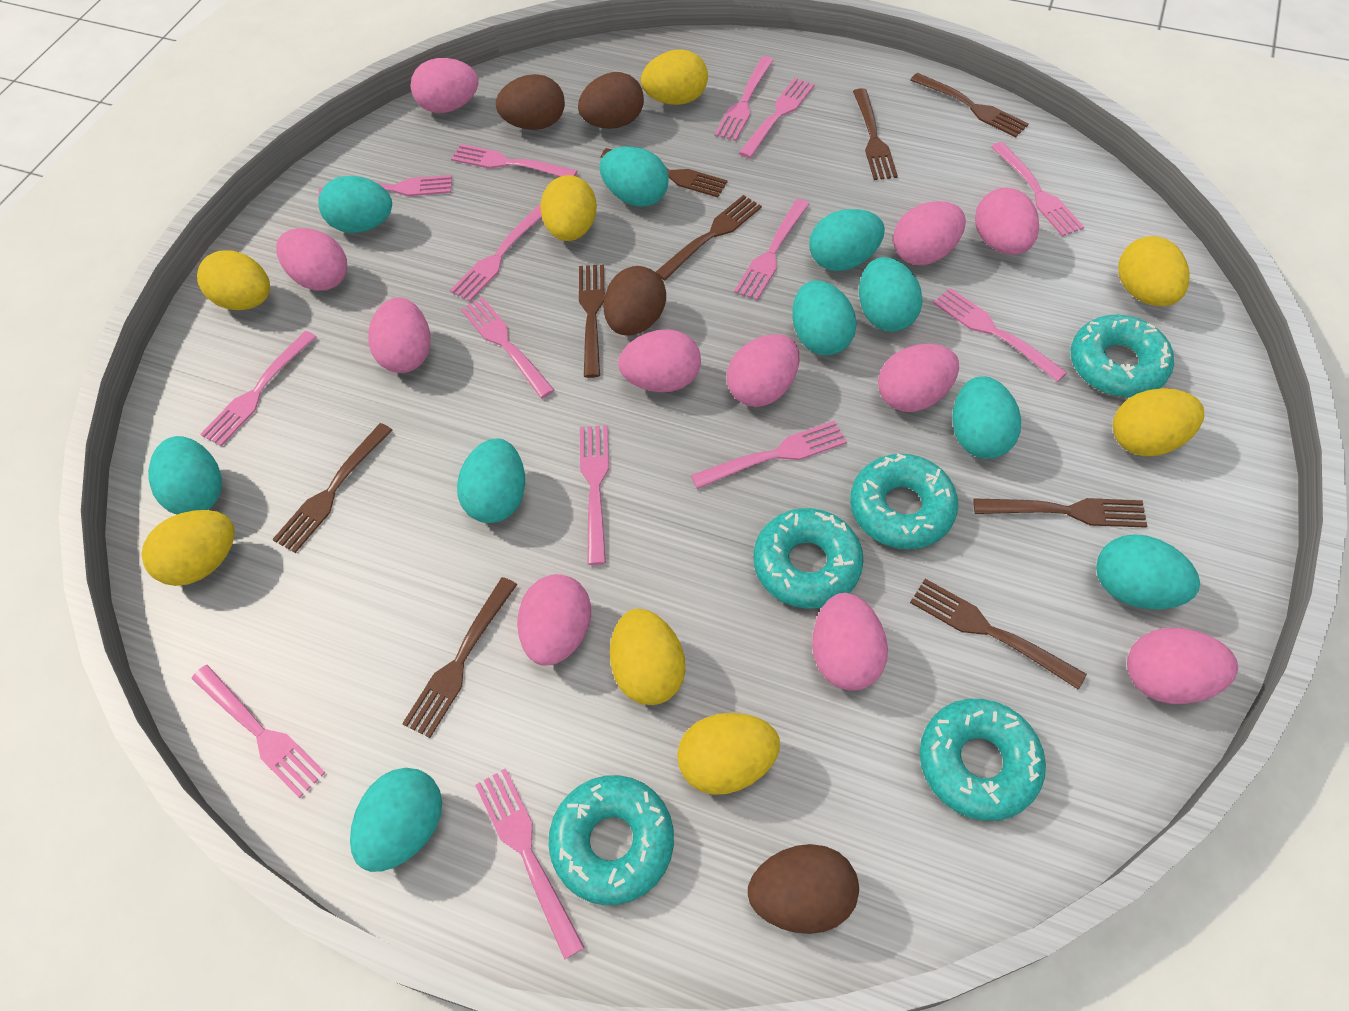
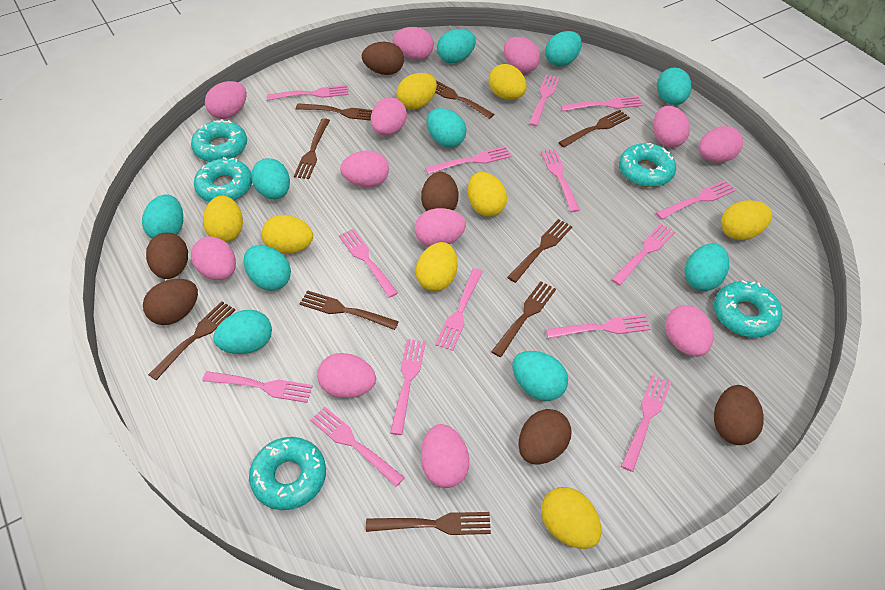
brown egg: 4 -> 6
pink egg: 11 -> 12

